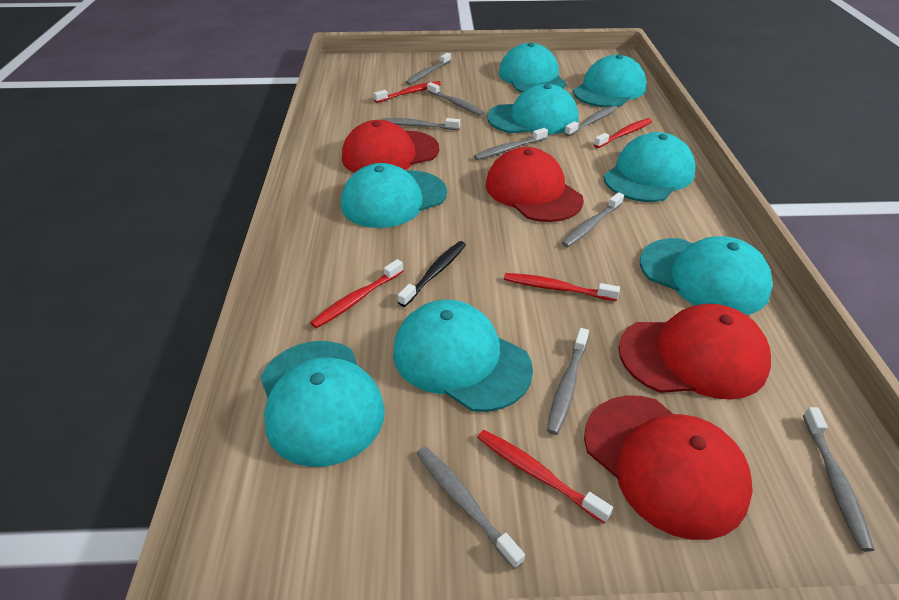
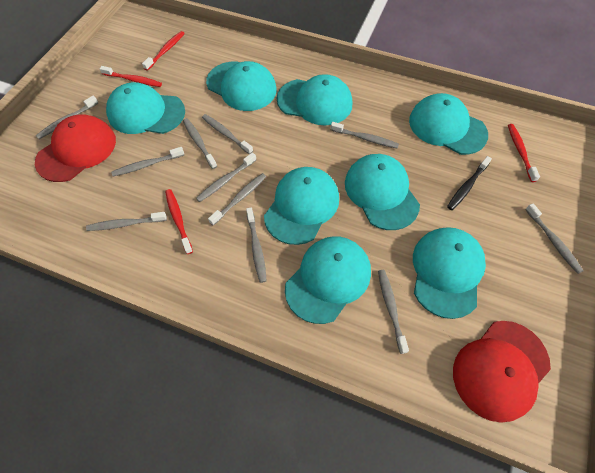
grey toothbrush: 9 -> 11
red cap: 4 -> 2
red toothbrush: 5 -> 4

